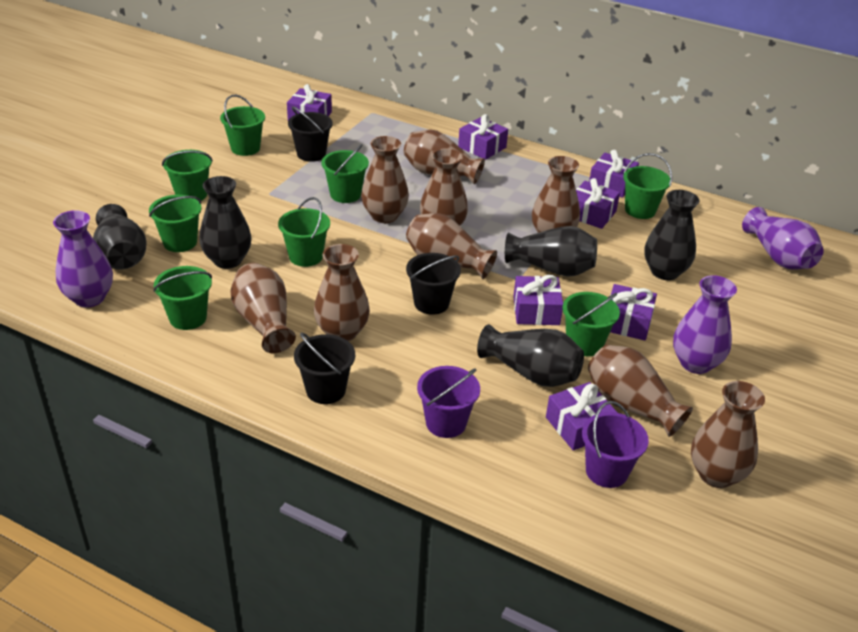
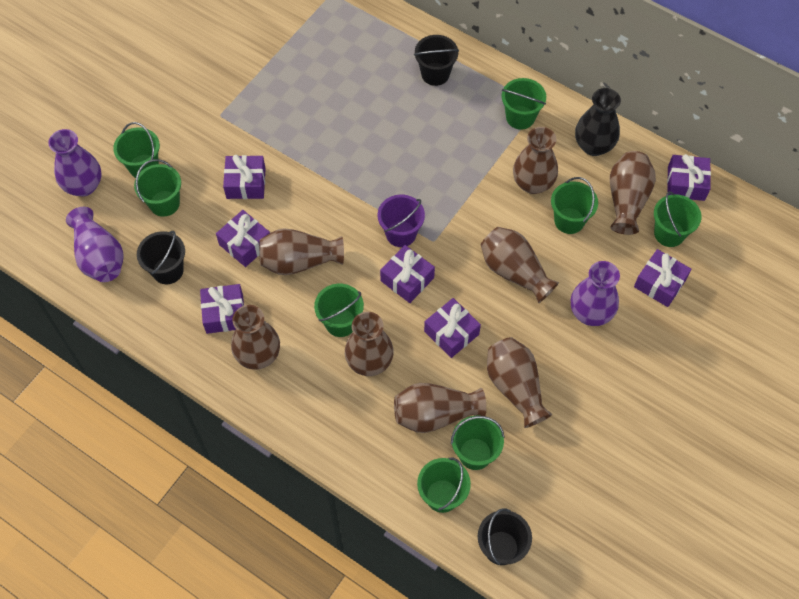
black vase: 5 -> 1
brown vase: 9 -> 8
purple bucket: 2 -> 1

